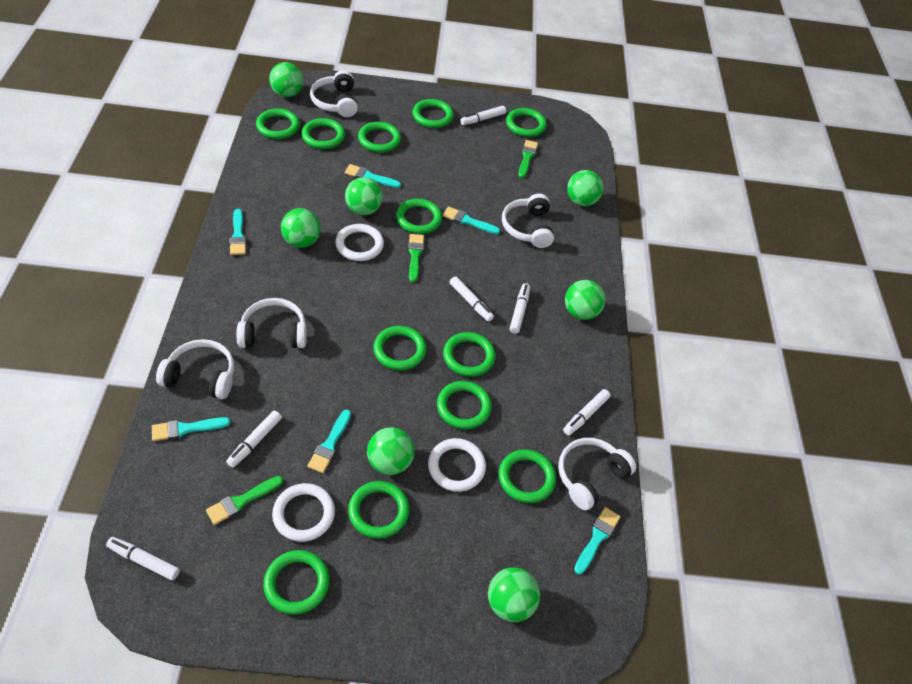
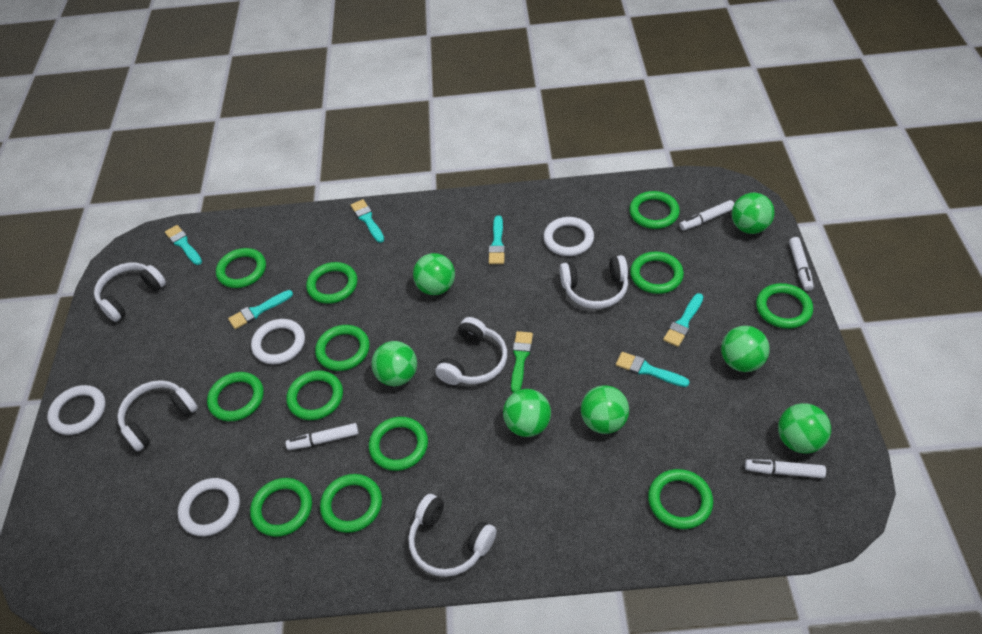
green brush: 3 -> 1
white marker: 6 -> 4
white ring: 3 -> 4

